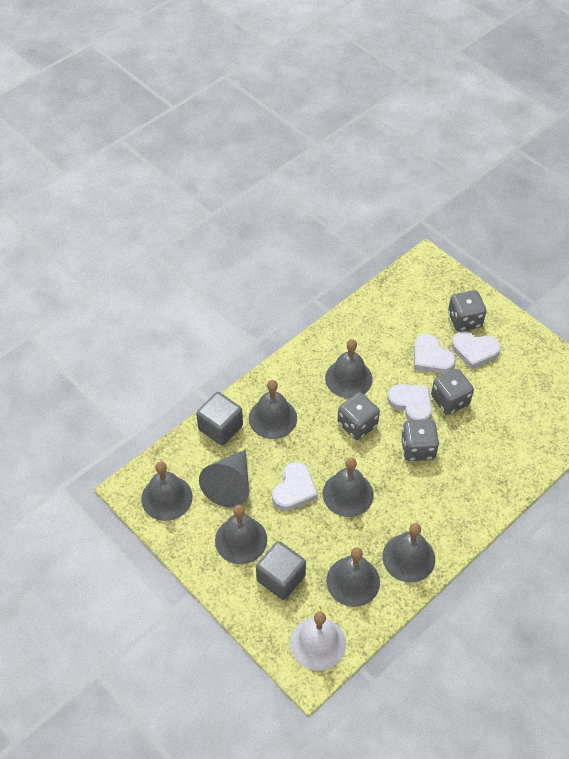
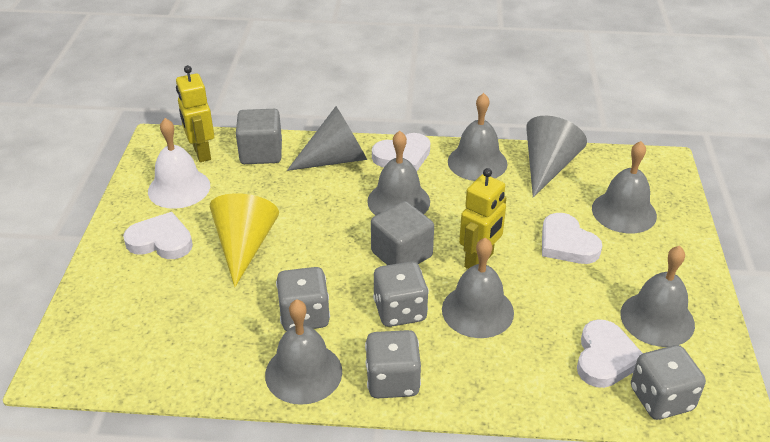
grey bell: 7 -> 6
grey cone: 1 -> 2
yellow cone: 0 -> 1
yellow robot: 0 -> 2

